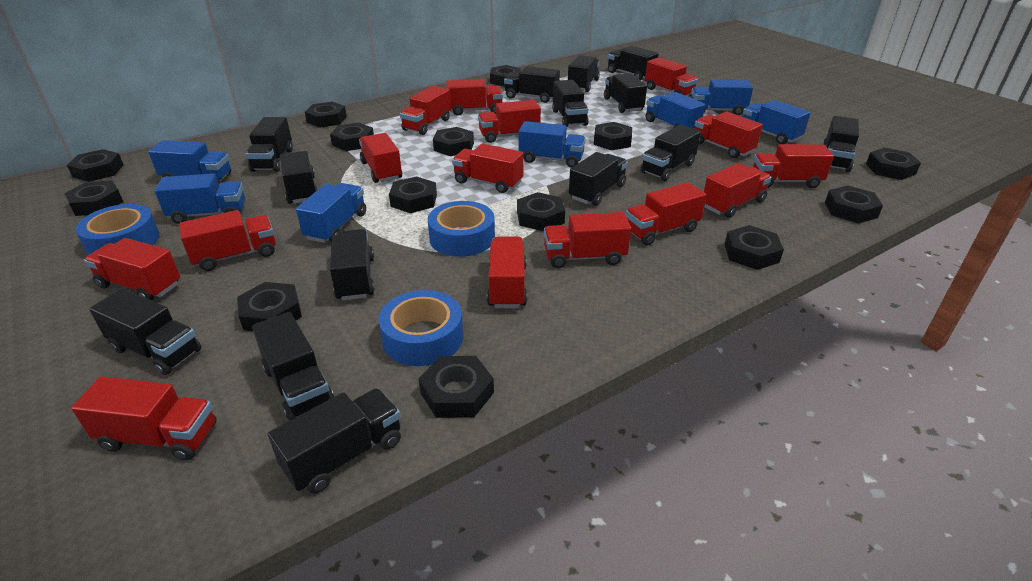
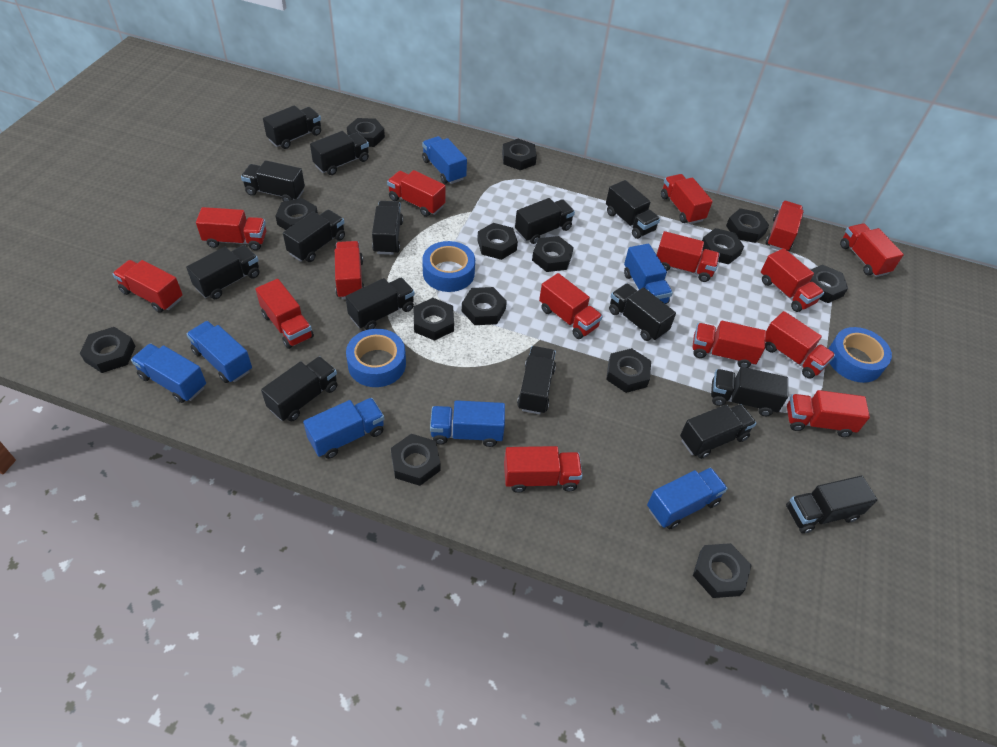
black truck: 14 -> 15

